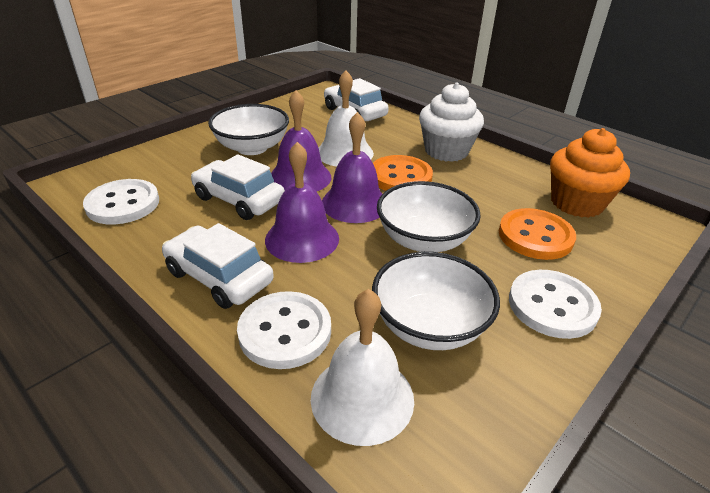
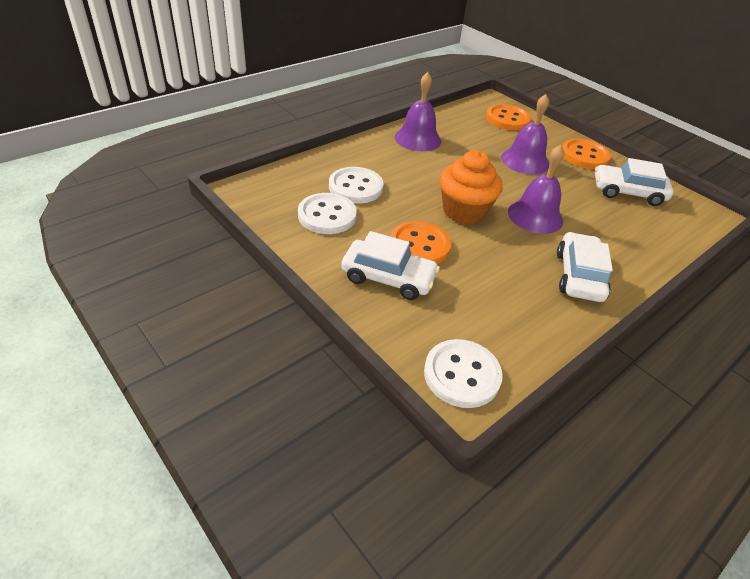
orange button: 2 -> 3
white bell: 2 -> 0
white bowl: 3 -> 0
white cupcake: 1 -> 0

